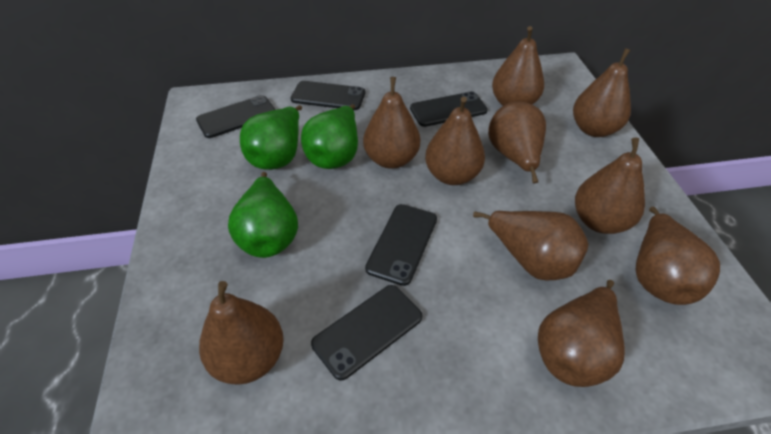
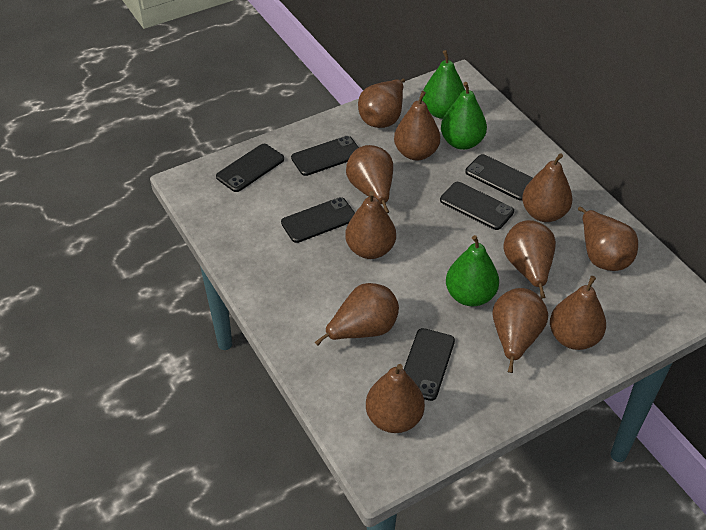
black phone: 5 -> 6
brown pear: 10 -> 11

